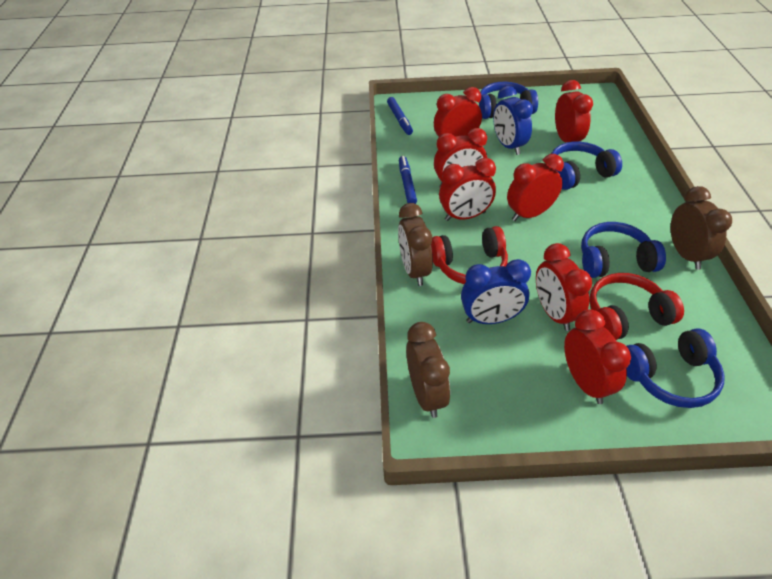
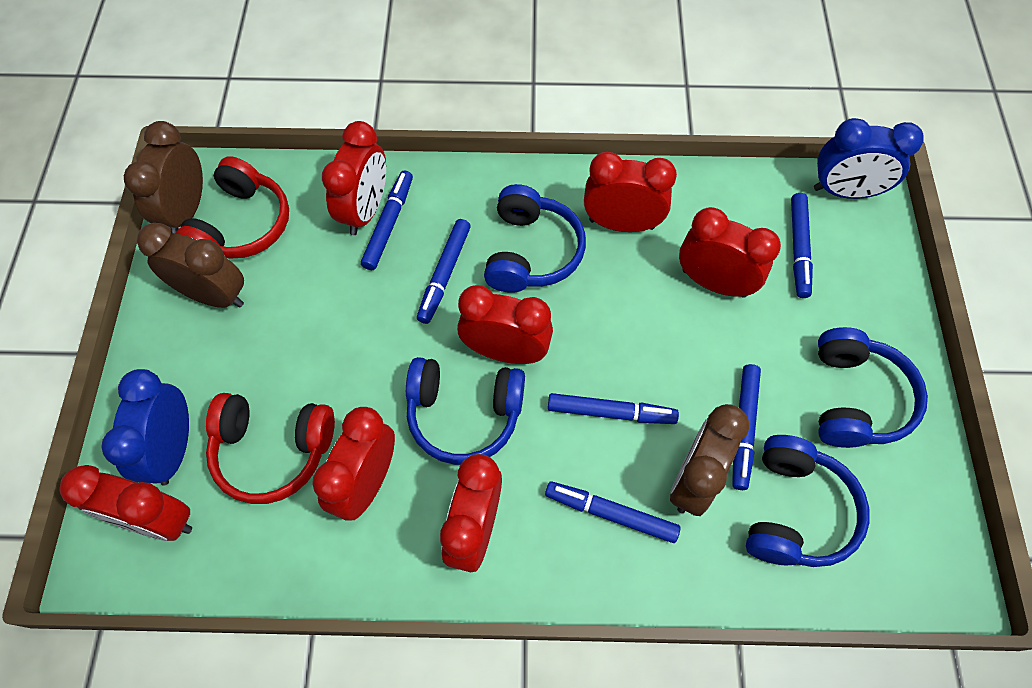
blue marker: 2 -> 6

